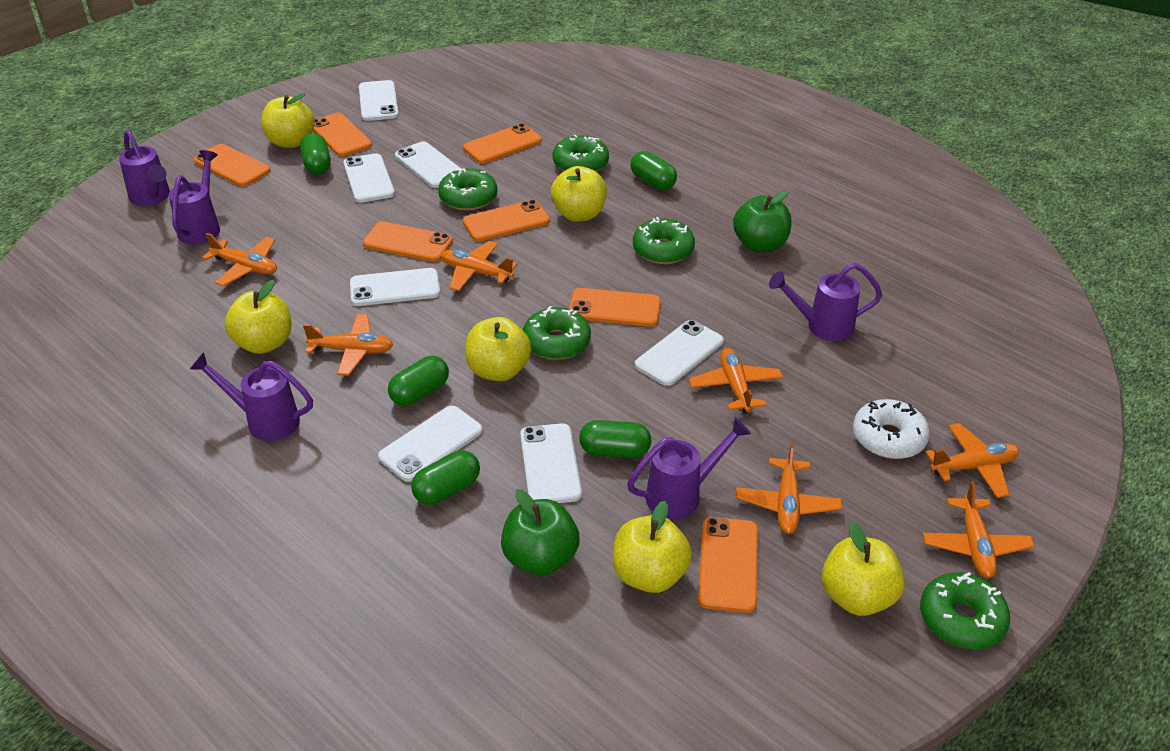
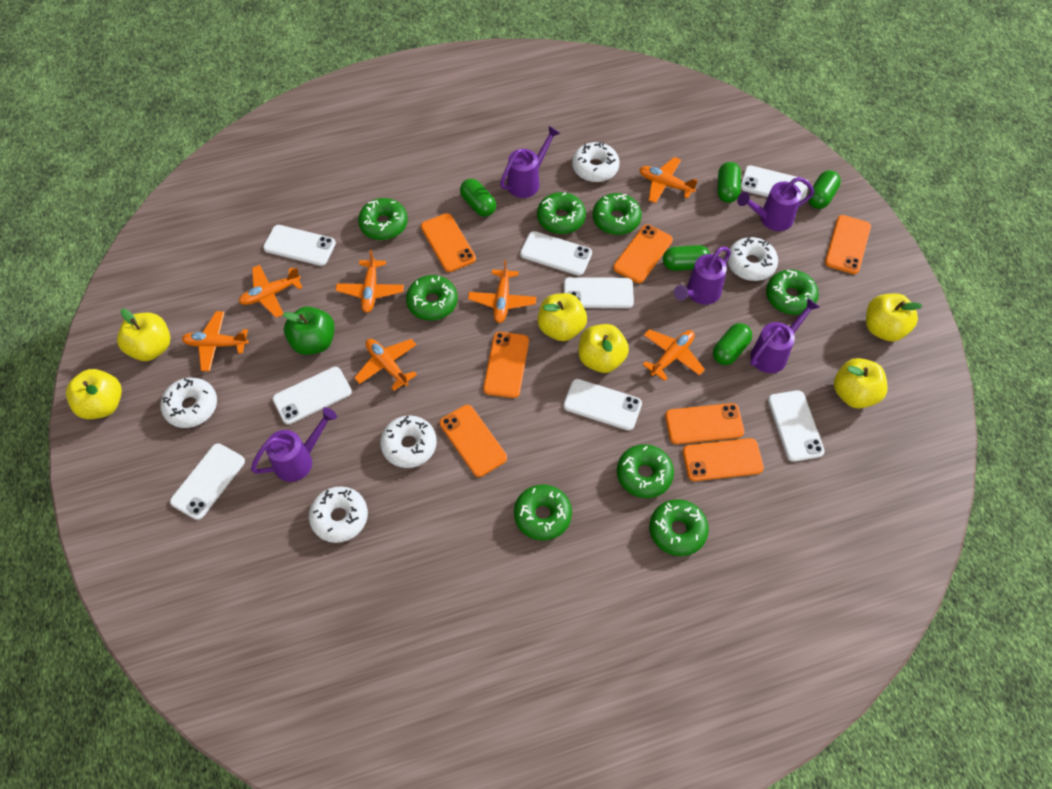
green apple: 2 -> 1
green donut: 5 -> 8
white donut: 1 -> 5
white phone: 7 -> 8

